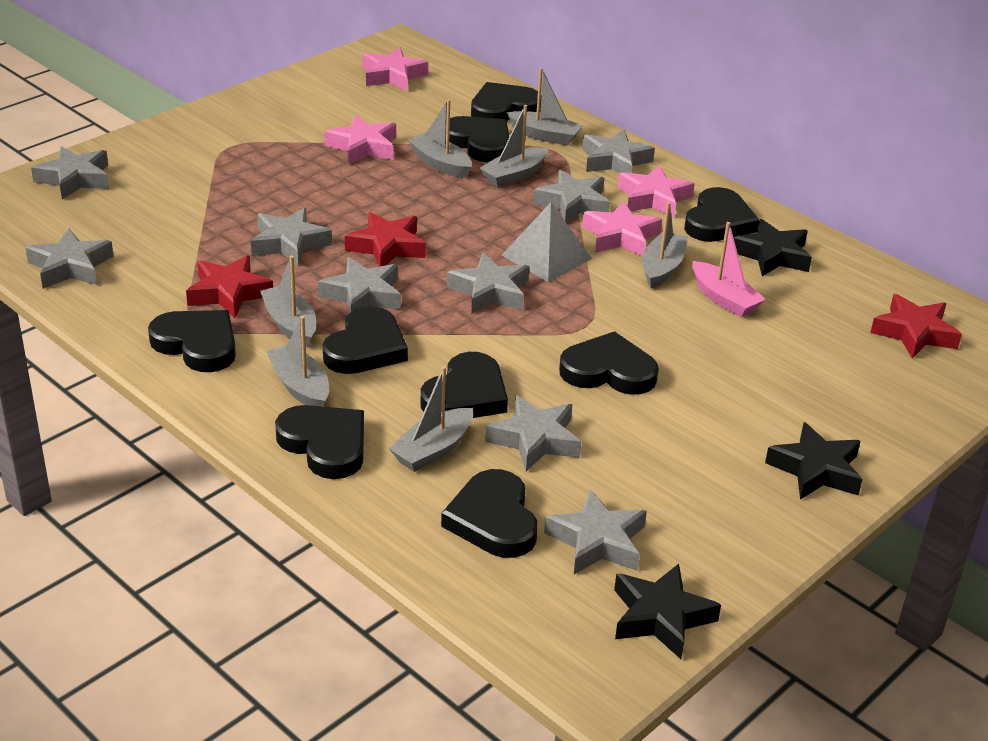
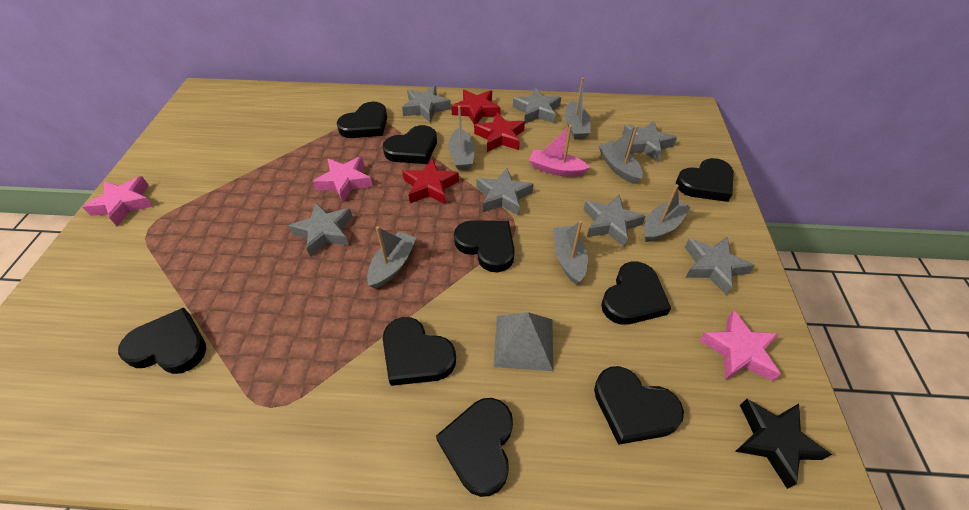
black star: 3 -> 1
grey boat: 7 -> 6
grey star: 9 -> 7
pink star: 4 -> 3

